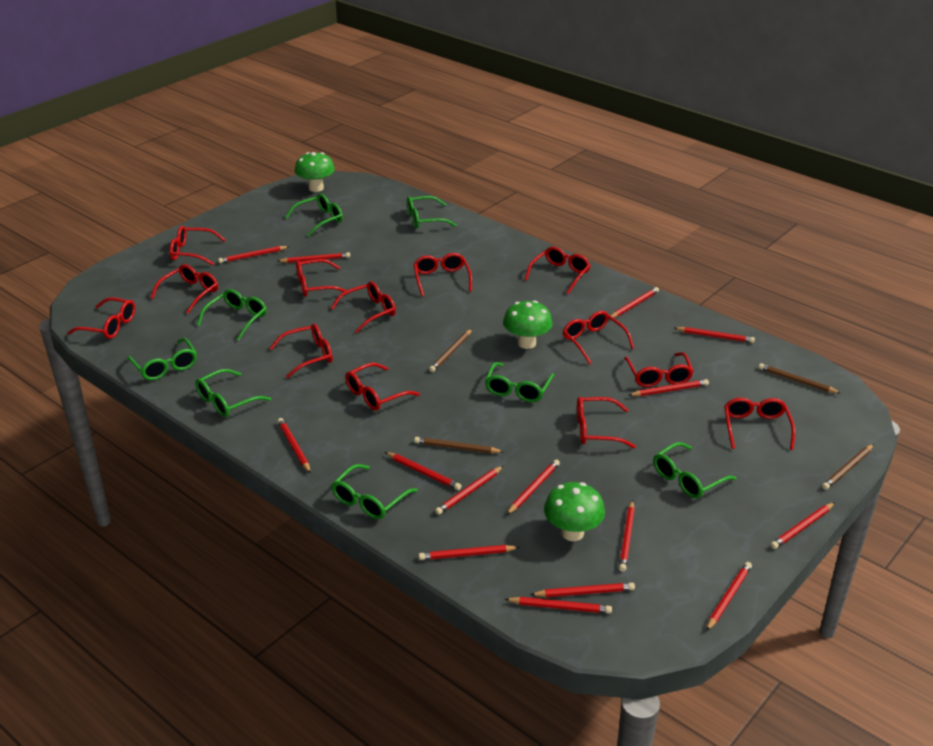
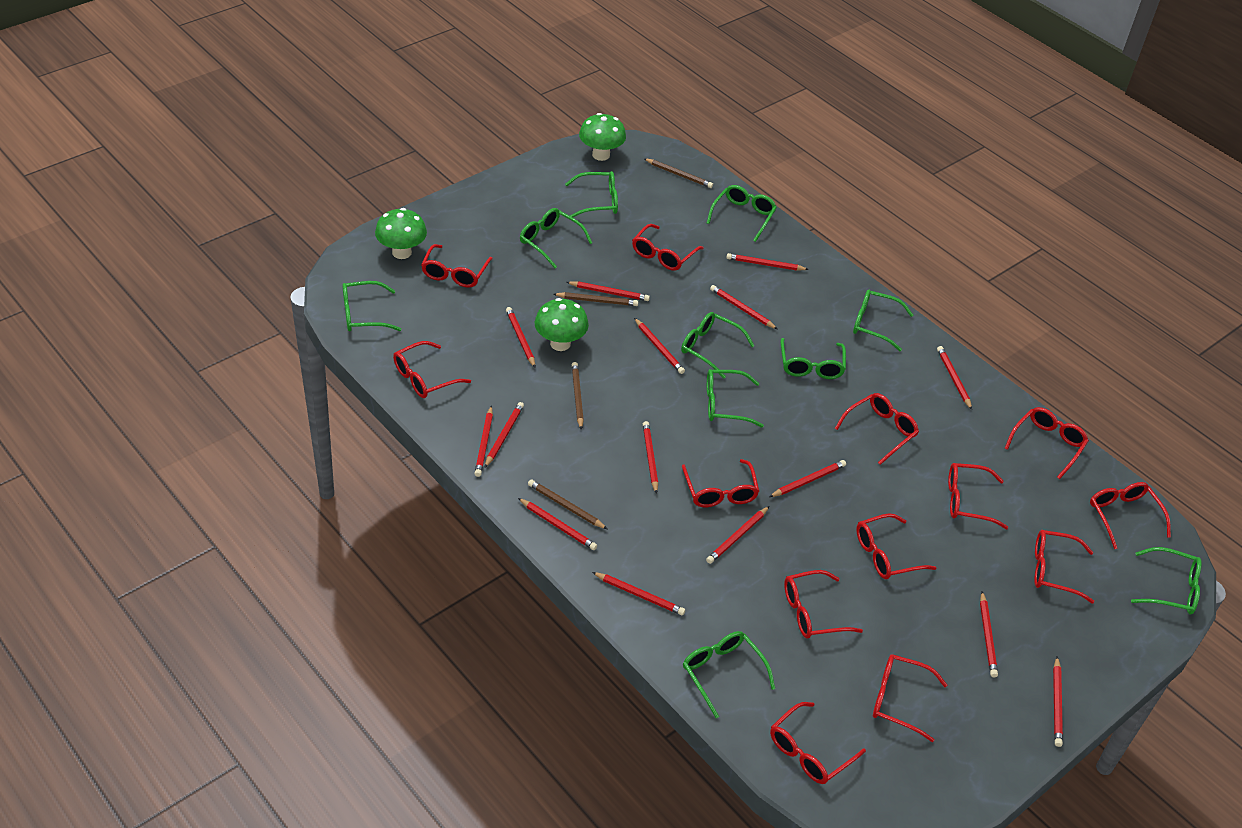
green glasses: 8 -> 10

